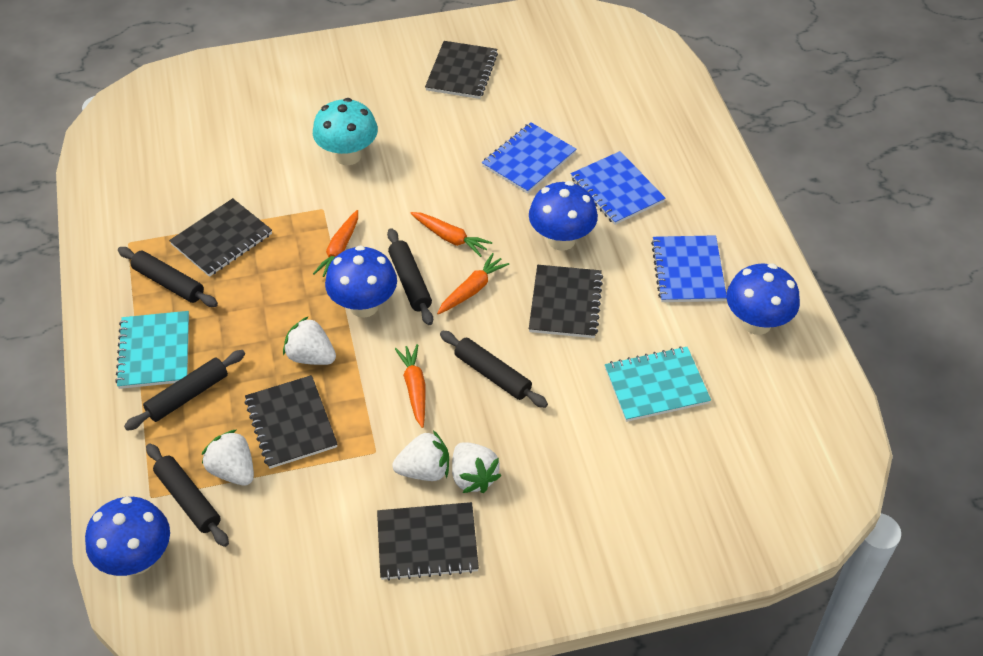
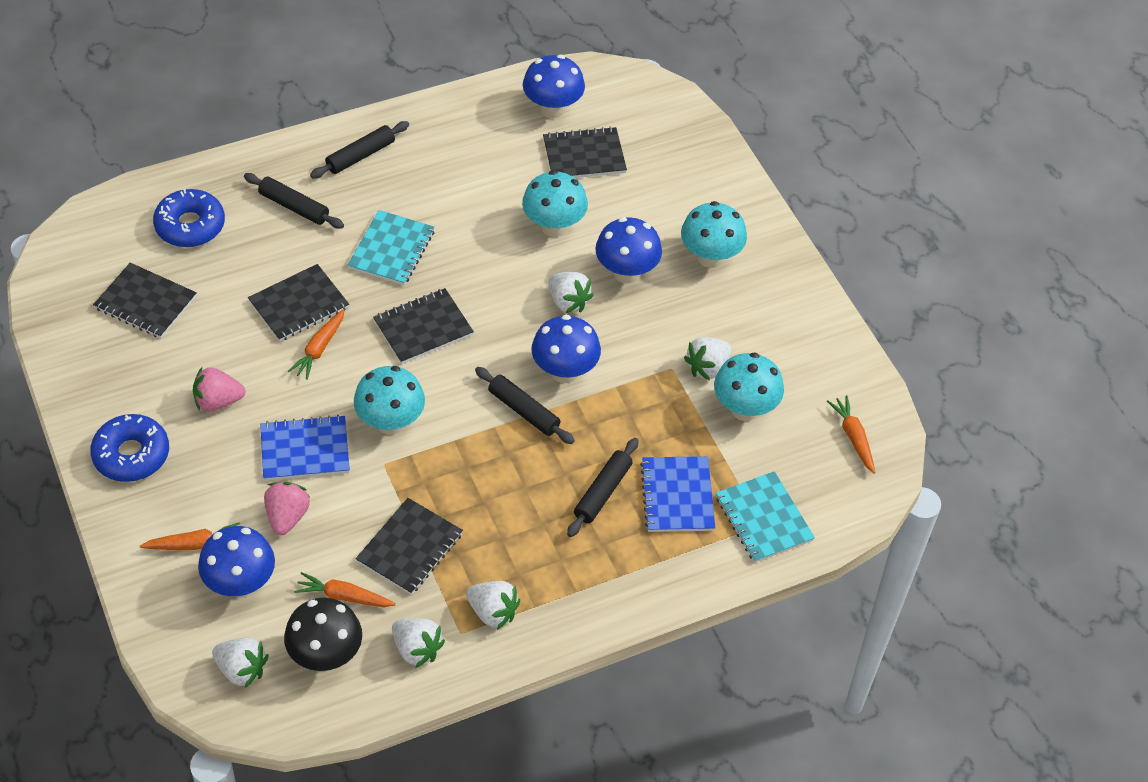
black mushroom: 0 -> 1
black rolling pin: 5 -> 4
blue donut: 0 -> 2
blue notebook: 3 -> 2
pink strawberry: 0 -> 2
turquoise mushroom: 1 -> 4
white strawberry: 4 -> 5

